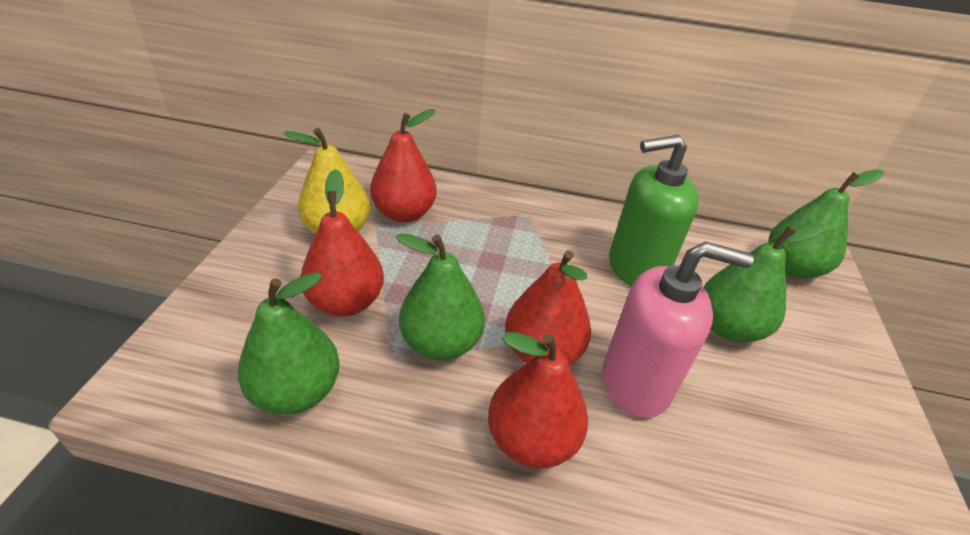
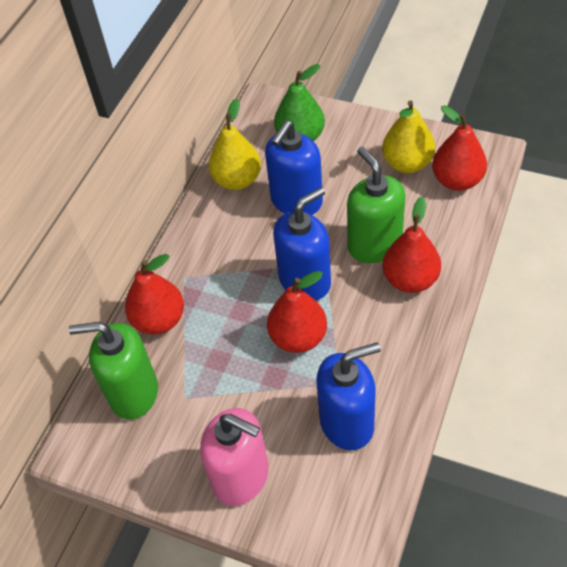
blue soap dispenser: 0 -> 3
green pear: 4 -> 1
green soap dispenser: 1 -> 2
yellow pear: 1 -> 2

